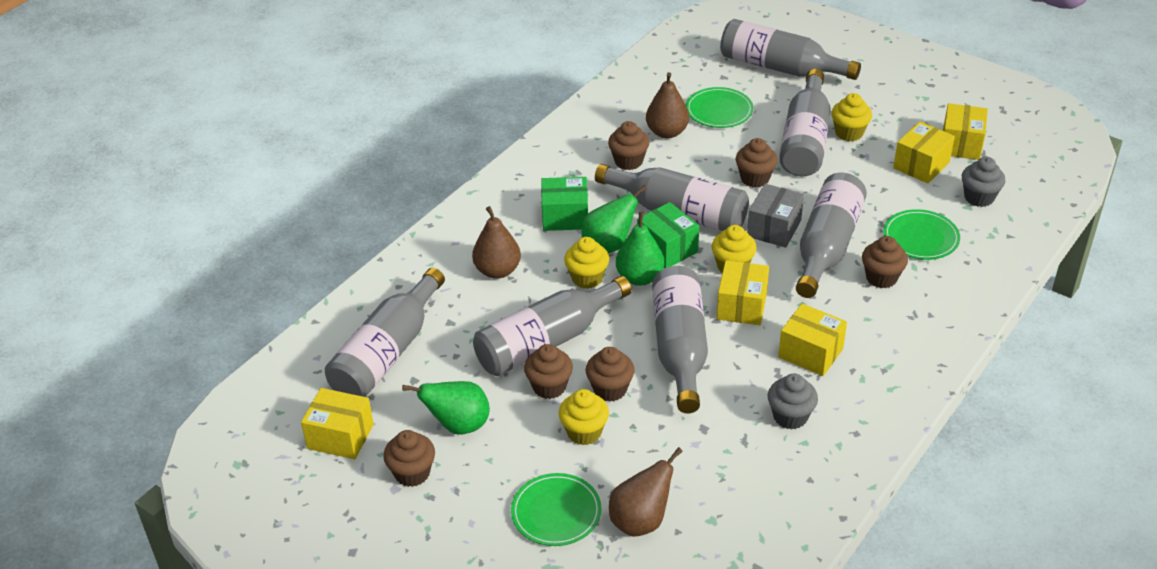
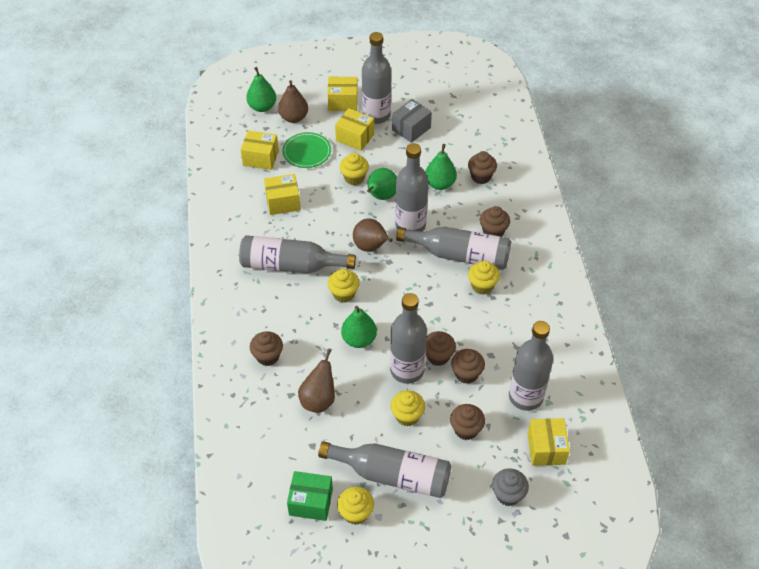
green box: 2 -> 1
green pear: 3 -> 4
green plate: 3 -> 1
grey cupcake: 2 -> 1
yellow cupcake: 4 -> 5

